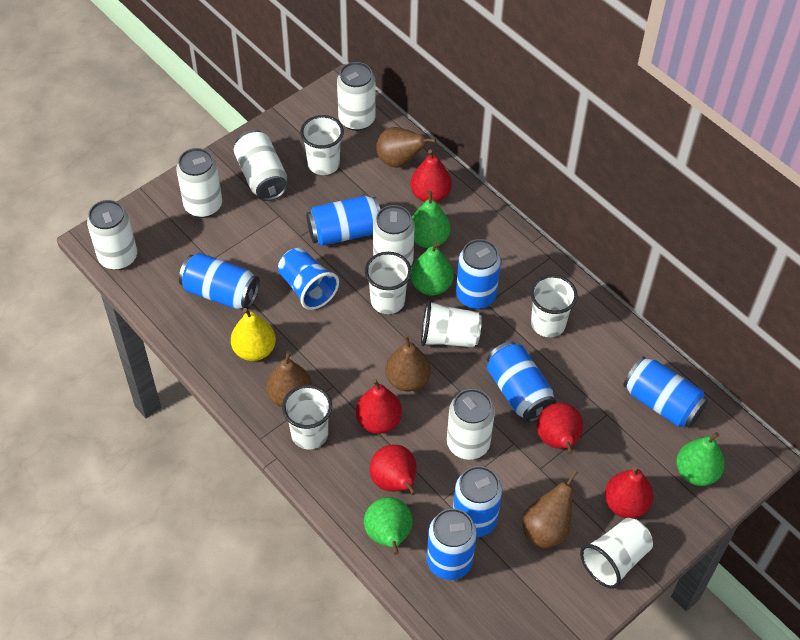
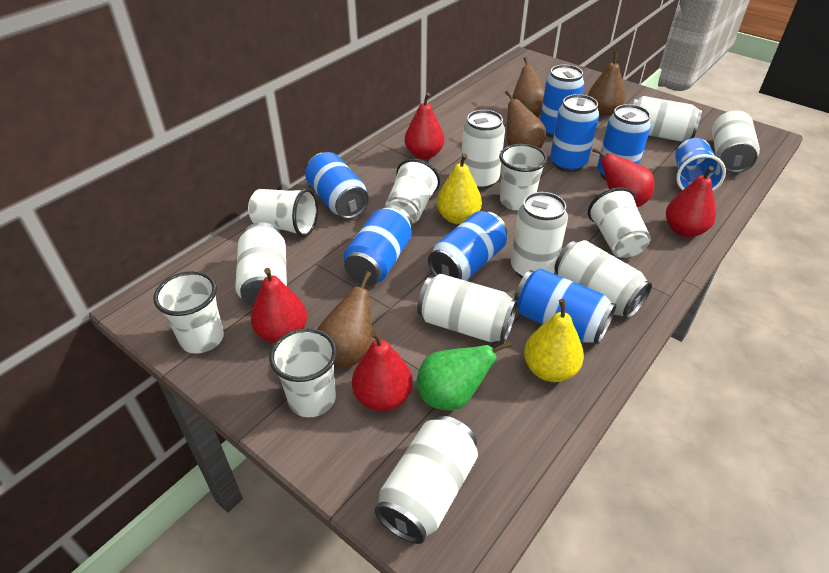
green pear: 4 -> 1
white can: 6 -> 8
yellow pear: 1 -> 2

